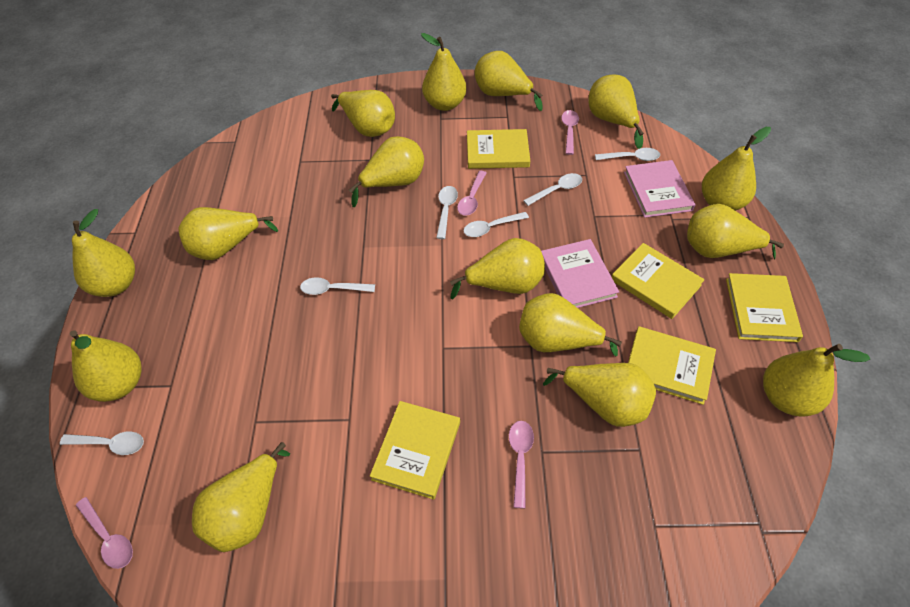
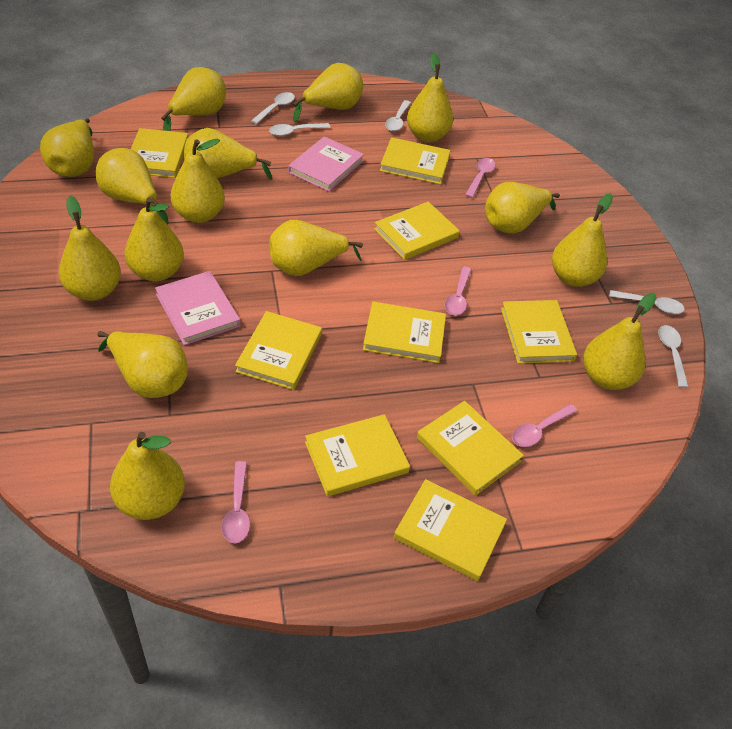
white spoon: 6 -> 5
yellow book: 5 -> 9

